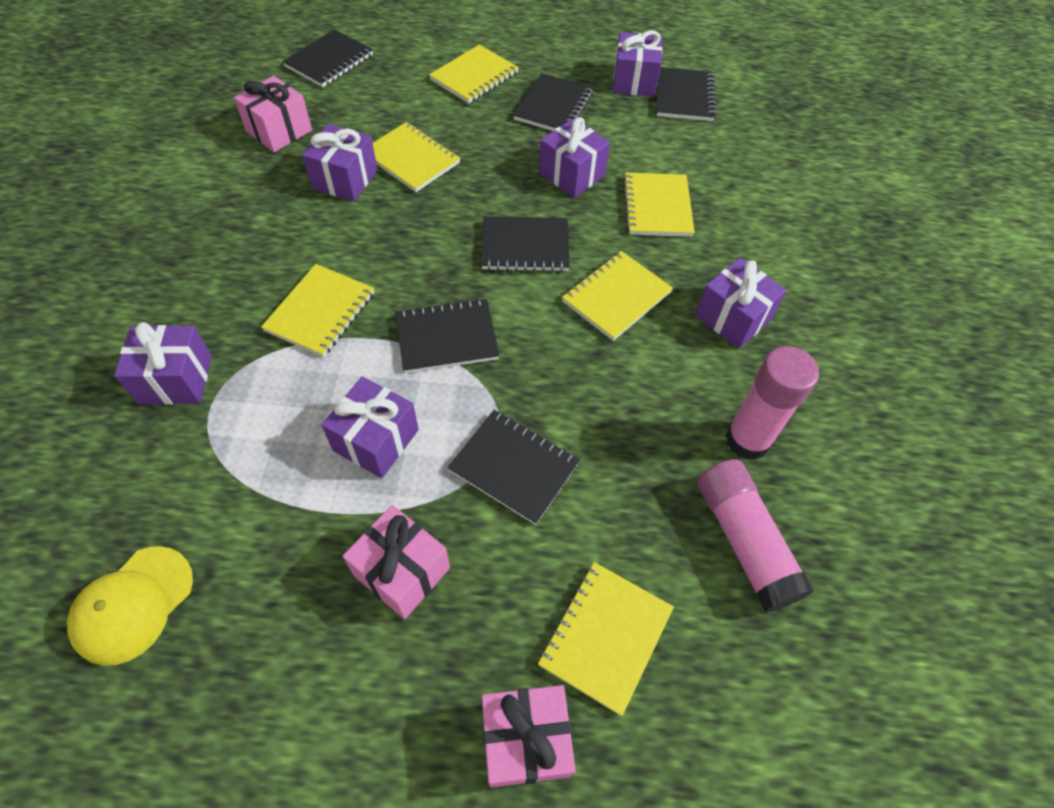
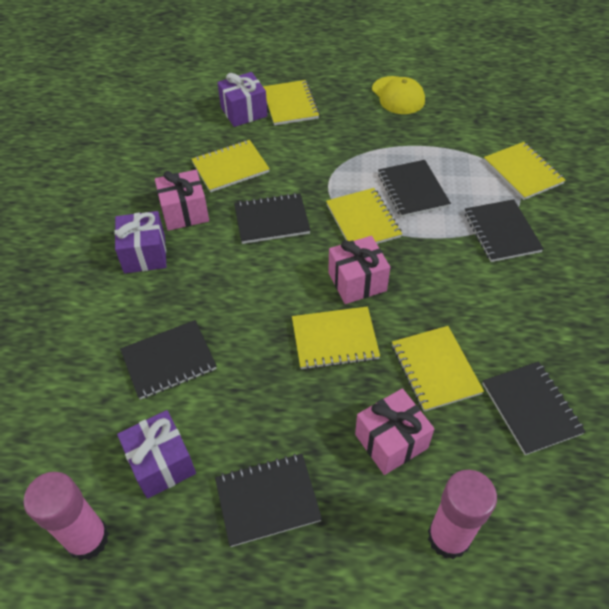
purple gift: 6 -> 3

